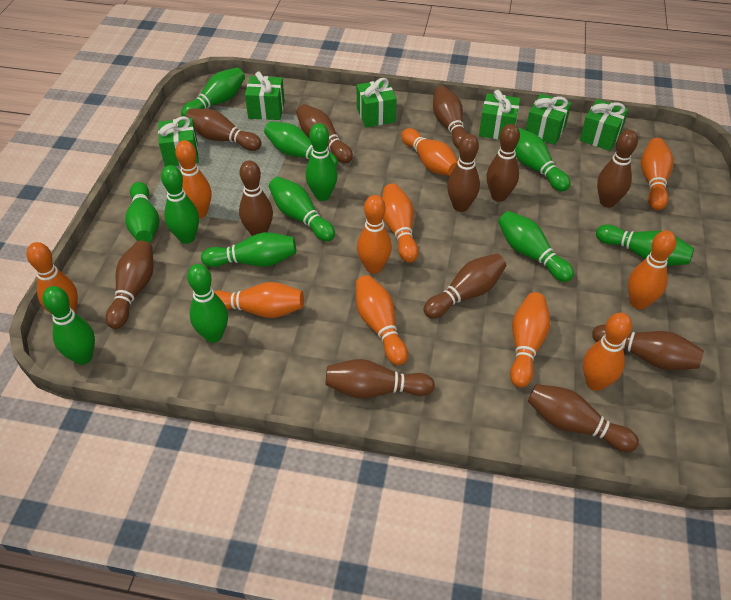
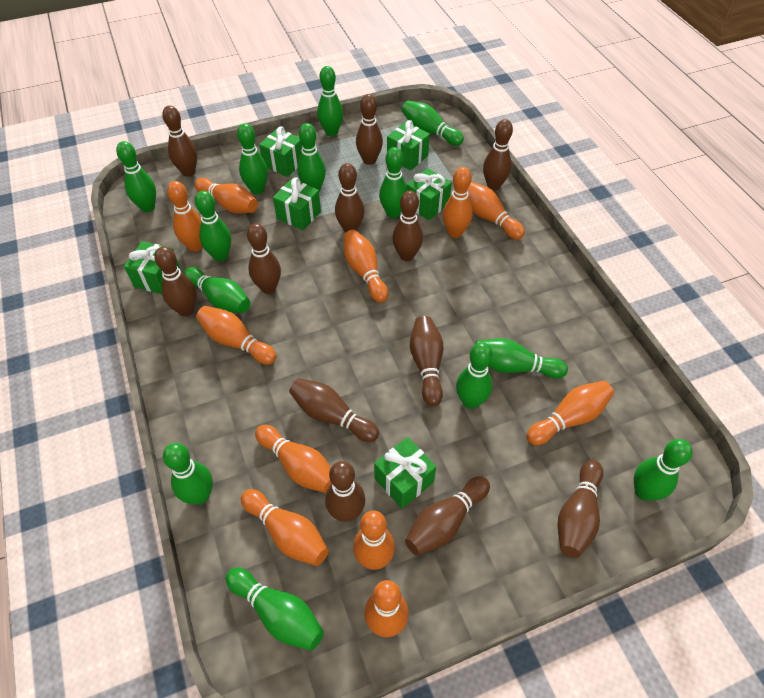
green bowling pin: 12 -> 13

